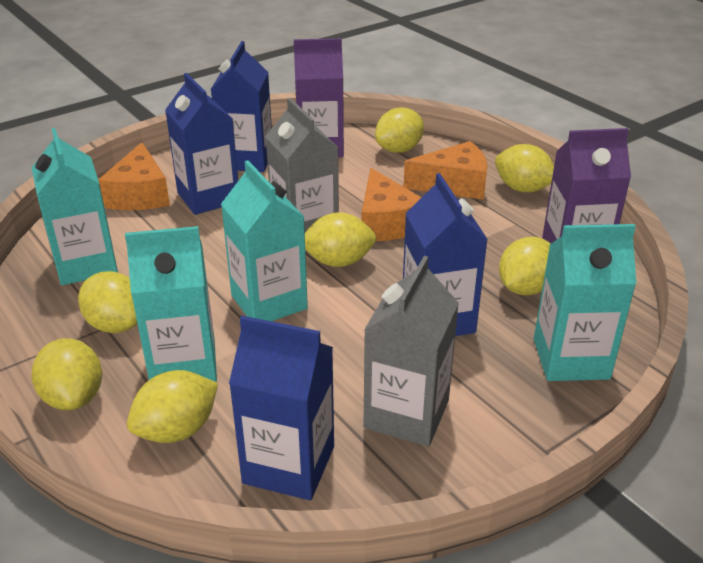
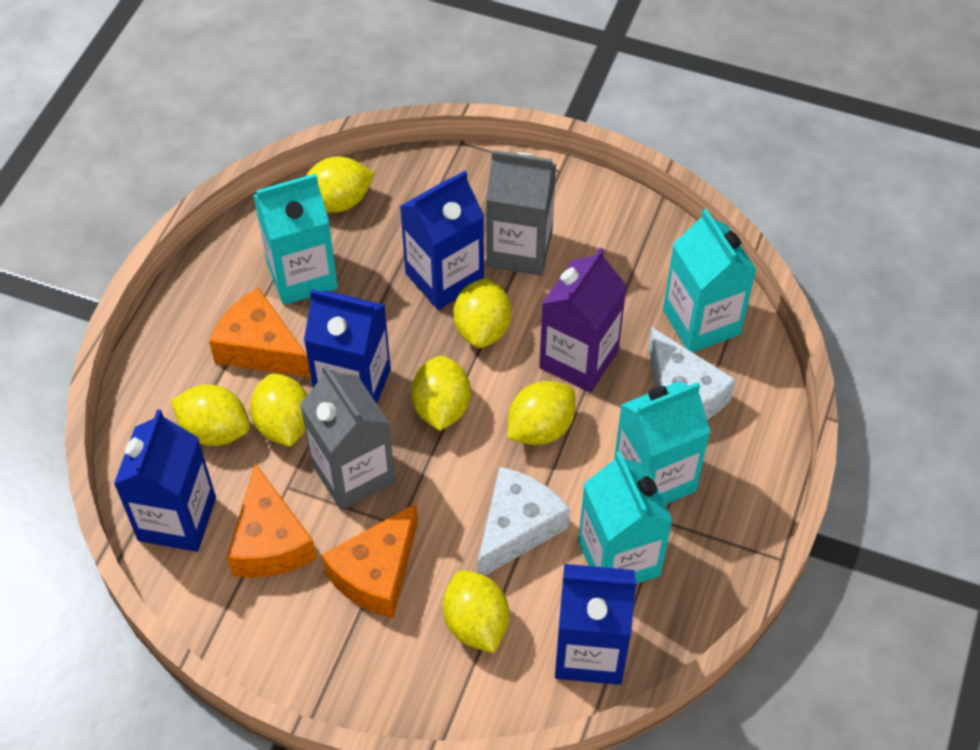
purple carton: 2 -> 1
white cheese: 0 -> 2

